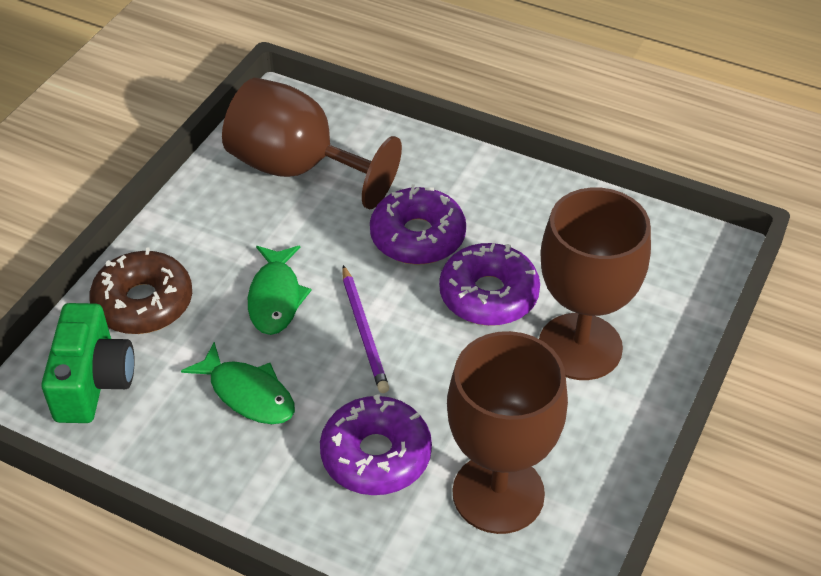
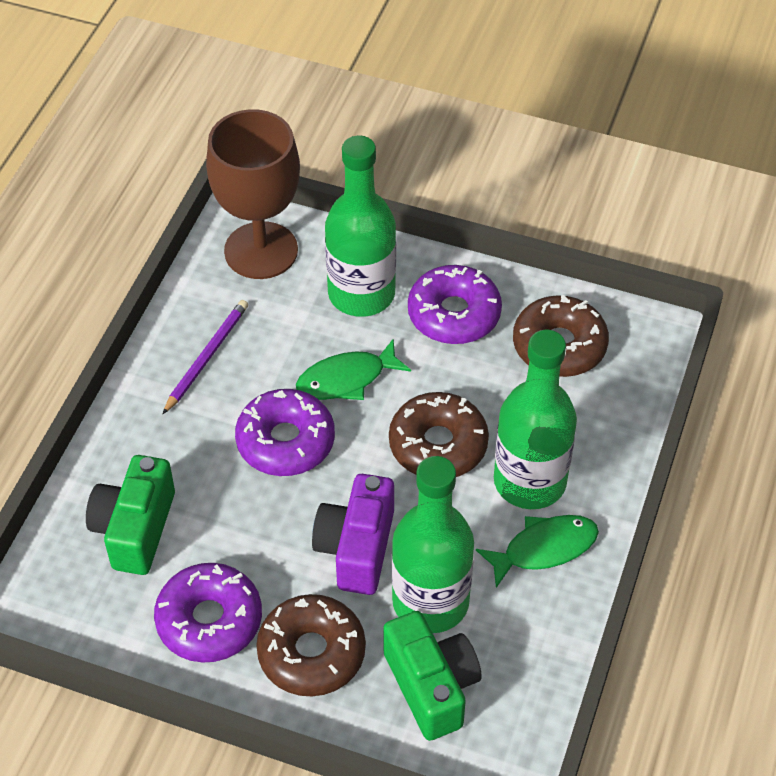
brown donut: 1 -> 3
brown goblet: 3 -> 1
green bottle: 0 -> 3
green camera: 1 -> 2
purple camera: 0 -> 1

